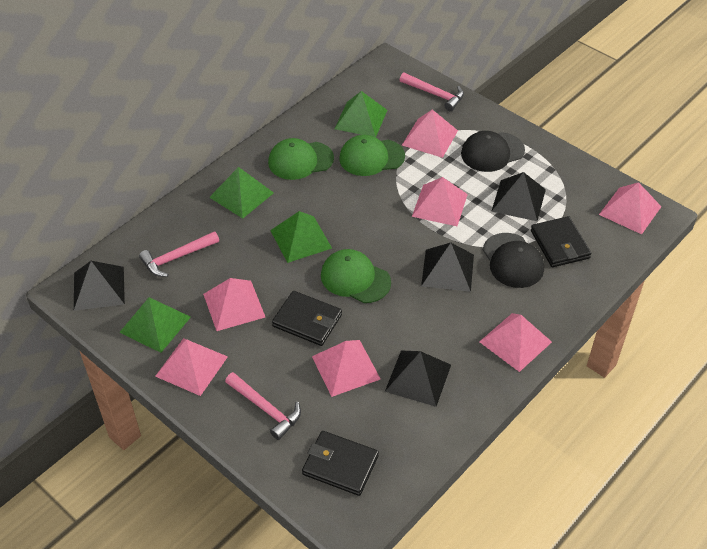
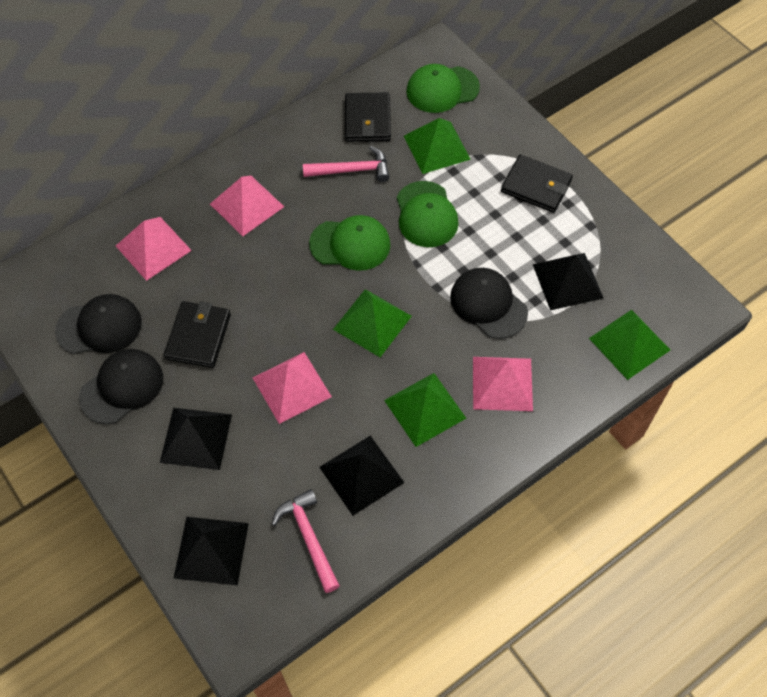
black cap: 2 -> 3
pink hammer: 3 -> 2
pink pyramid: 7 -> 4

